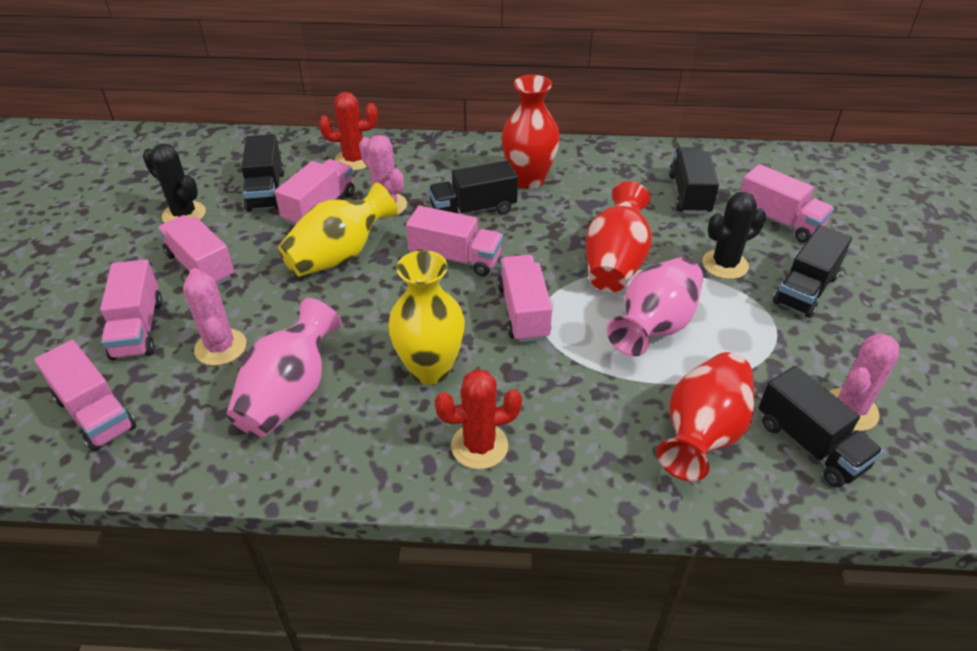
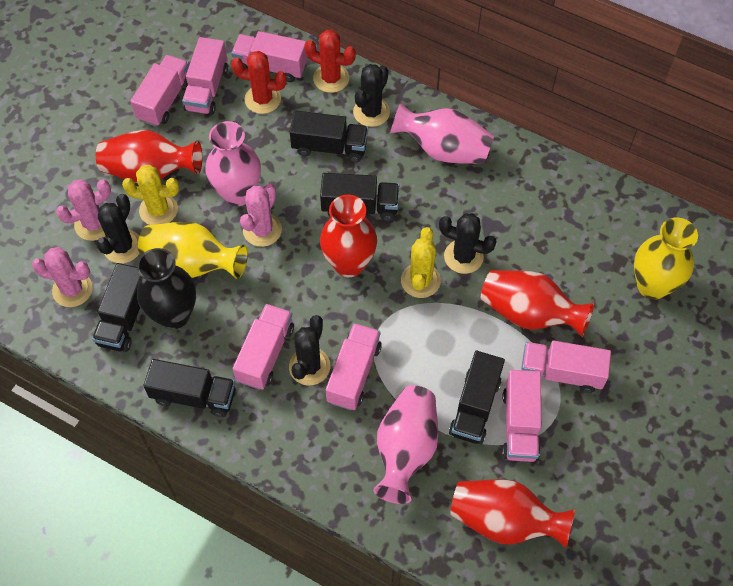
black cactus: 2 -> 4
black vase: 0 -> 1
pink vase: 2 -> 3
red vase: 3 -> 4
yellow cactus: 0 -> 2

